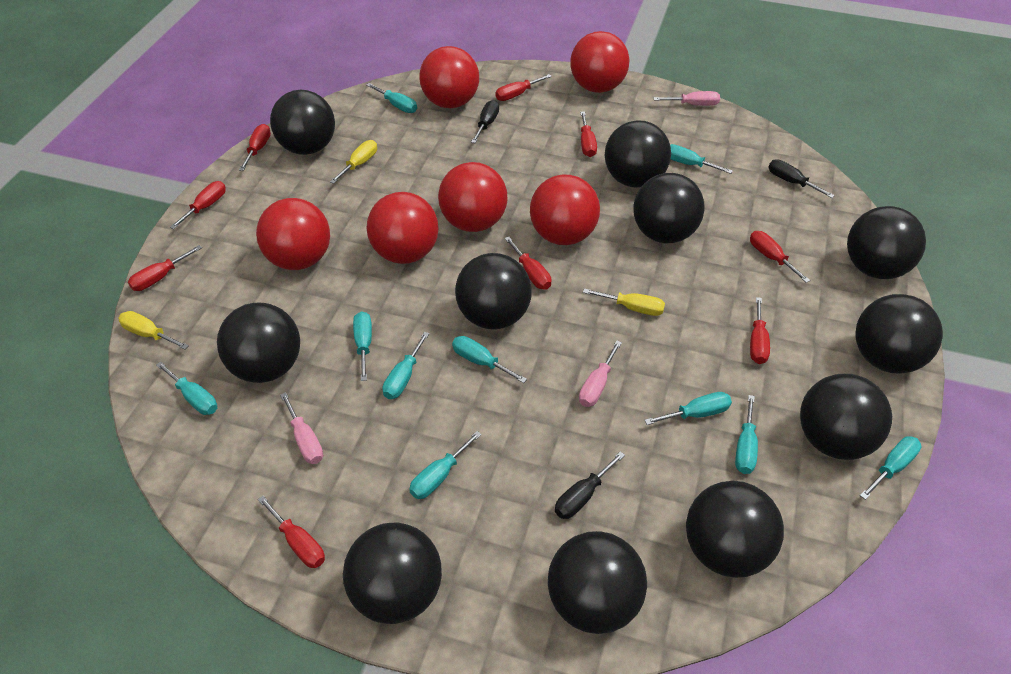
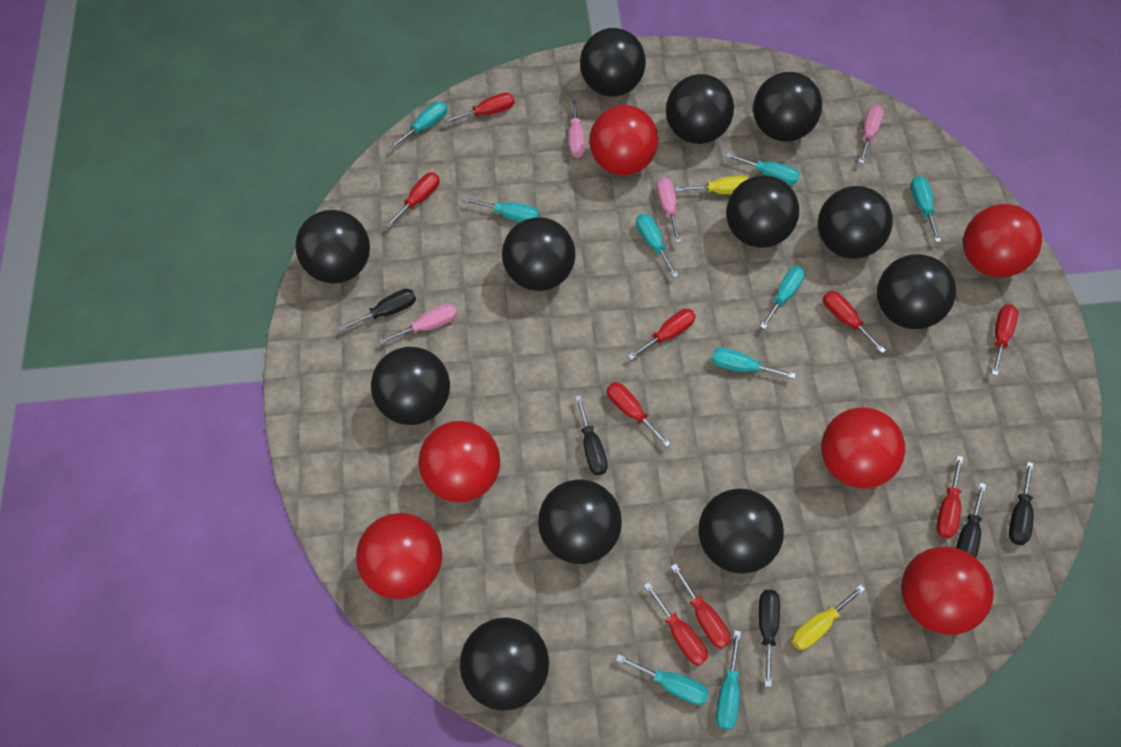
black ball: 11 -> 12
black screwdriver: 3 -> 5
pink screwdriver: 3 -> 4
turquoise screwdriver: 10 -> 9
yellow screwdriver: 3 -> 2

